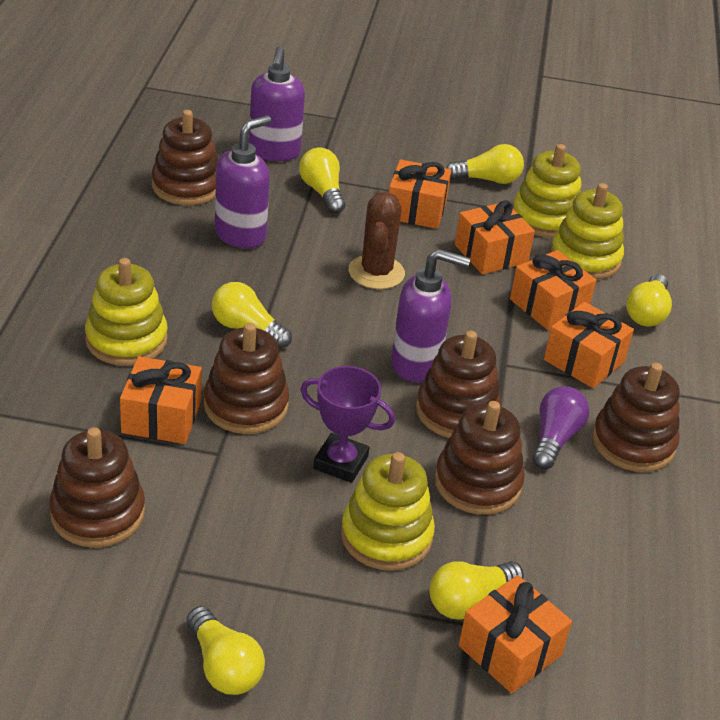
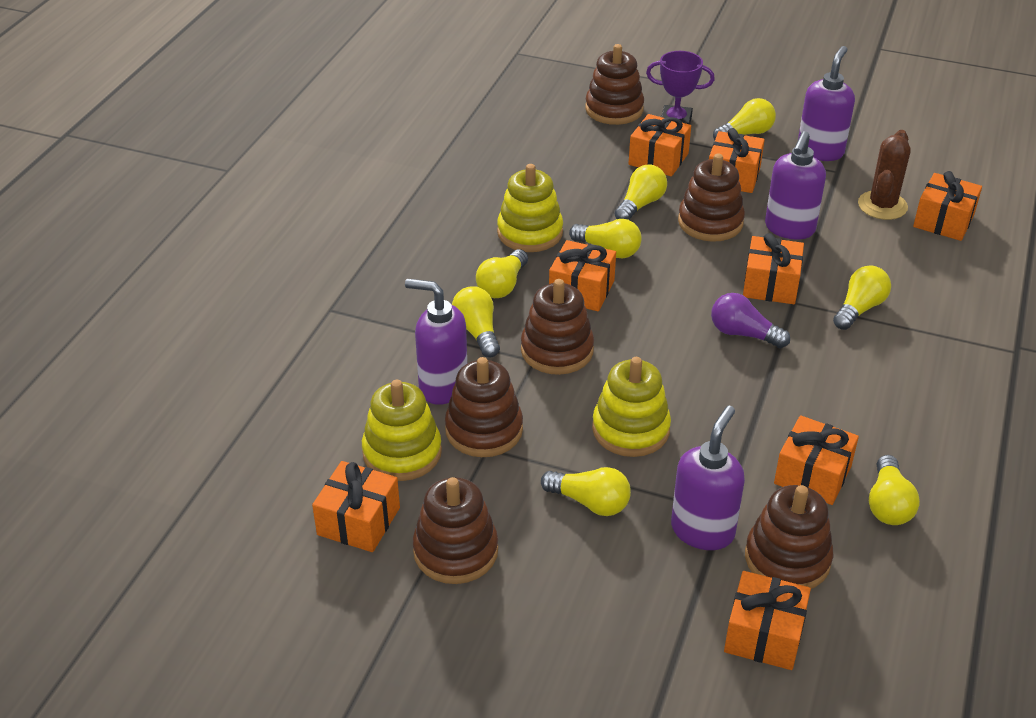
orange gift: 6 -> 8
purple soap dispenser: 3 -> 4
yellow light bulb: 6 -> 8
yellow stacking toy: 4 -> 3

